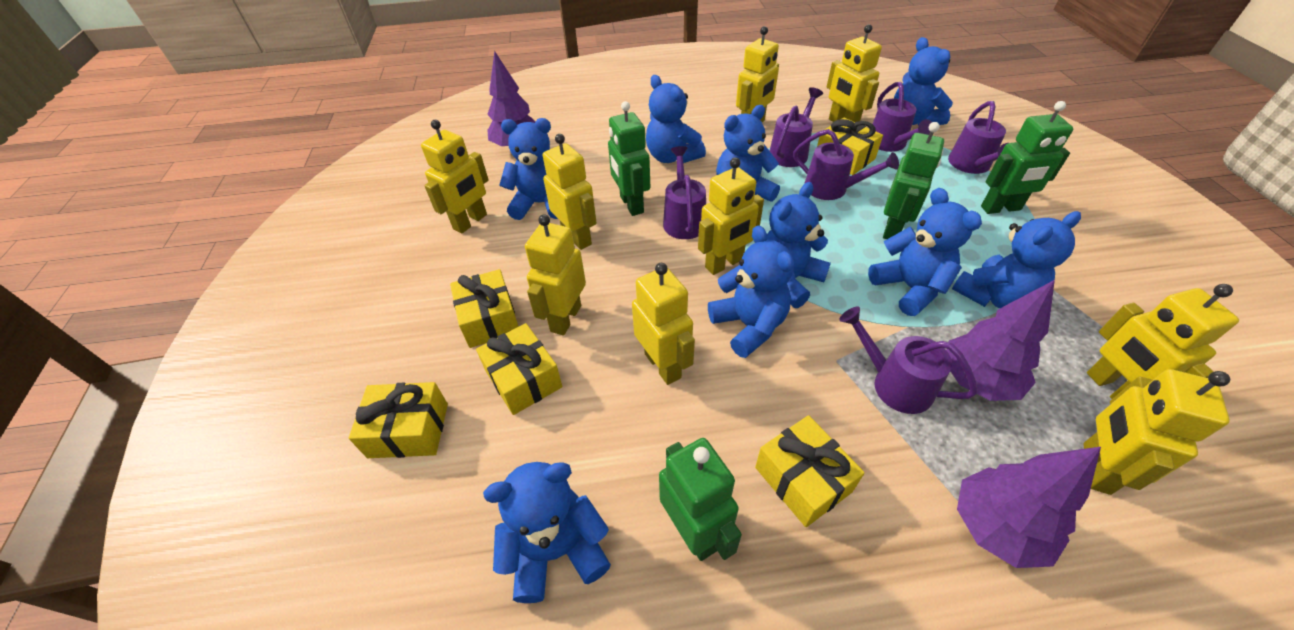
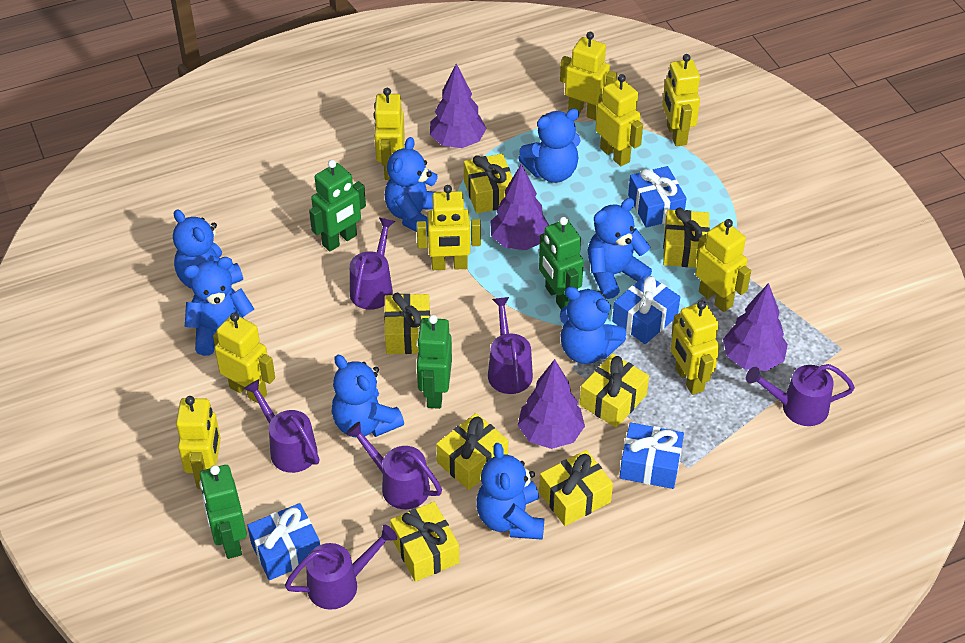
blue gift: 0 -> 4
blue teddy bear: 9 -> 8
purple tree: 3 -> 4
yellow gift: 5 -> 7

